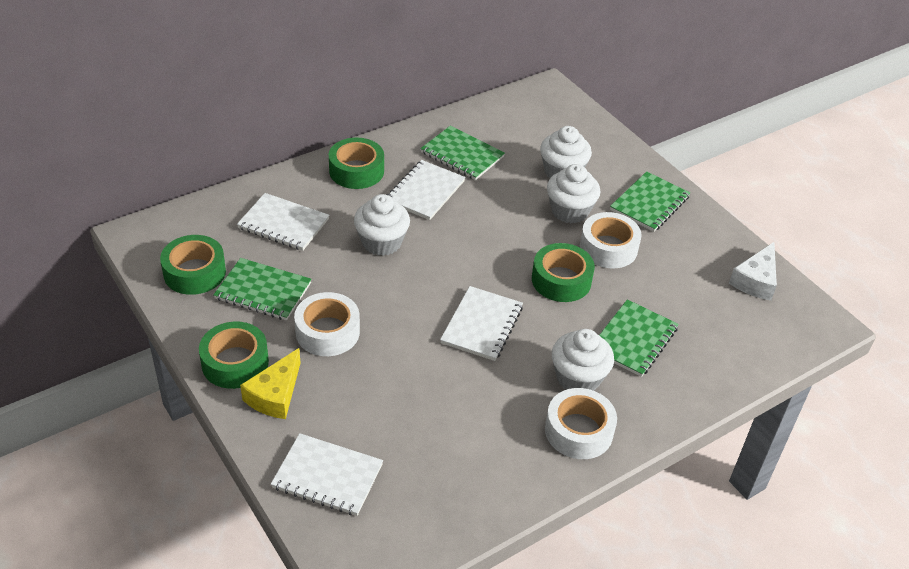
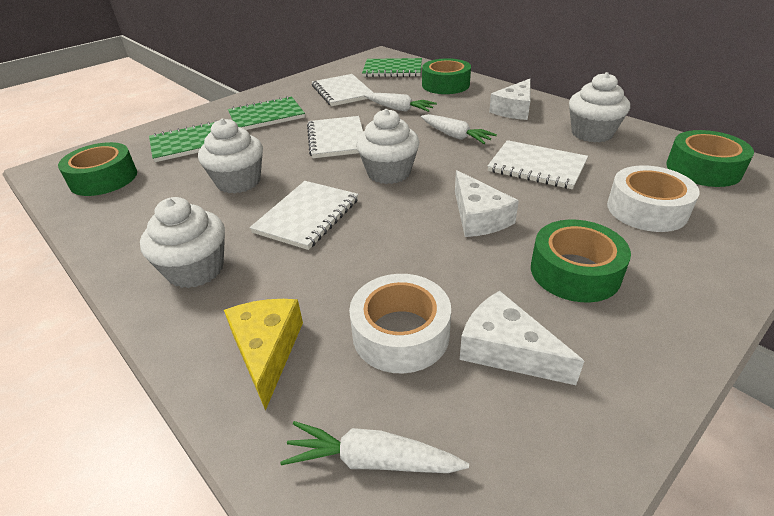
green notebook: 4 -> 3
white carrot: 0 -> 3
white cheese: 1 -> 3
white tape: 3 -> 2

